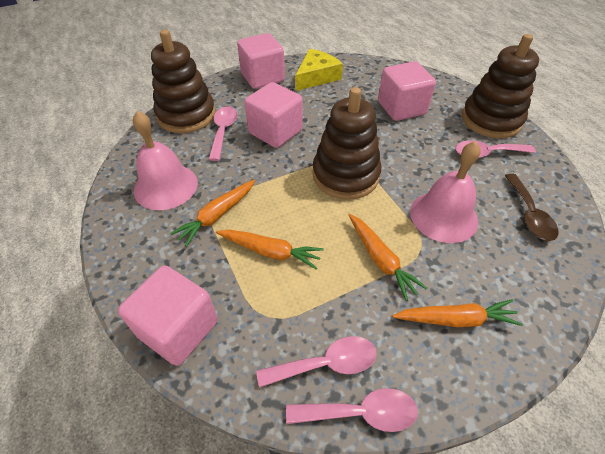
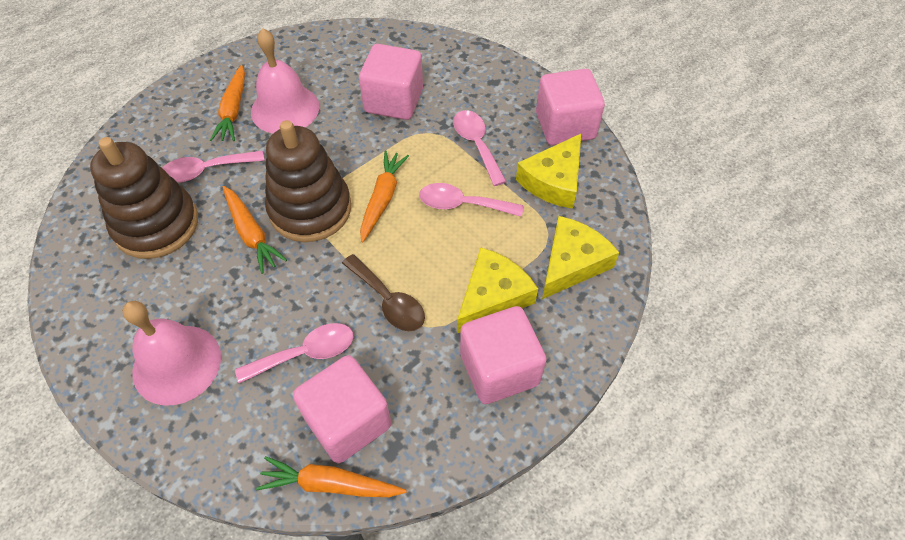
brown stacking toy: 3 -> 2
yellow cheese: 1 -> 3

